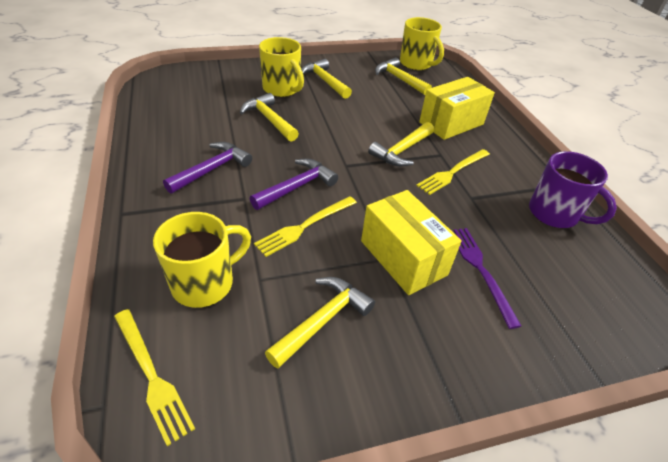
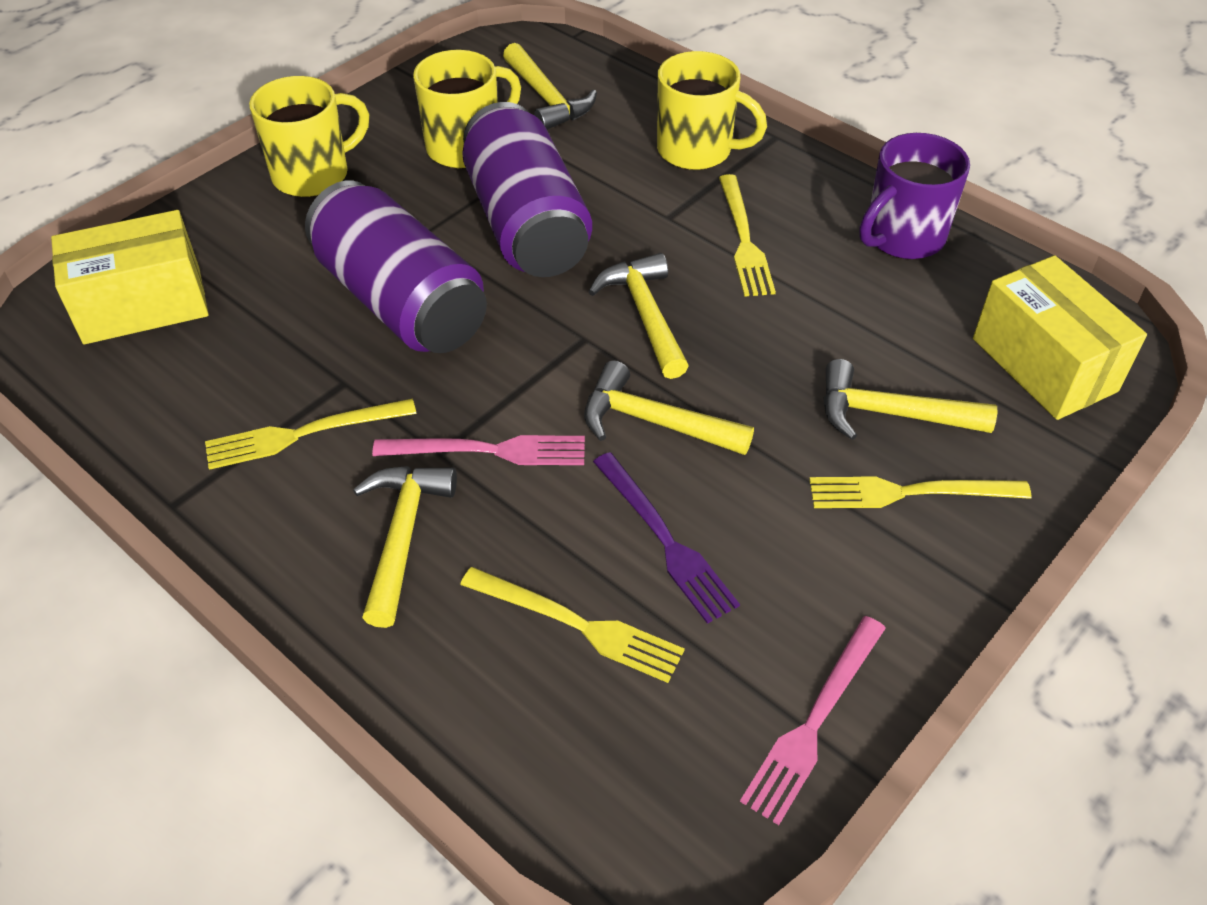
pink fork: 0 -> 2
purple can: 0 -> 2
purple hammer: 2 -> 0
yellow fork: 3 -> 4

